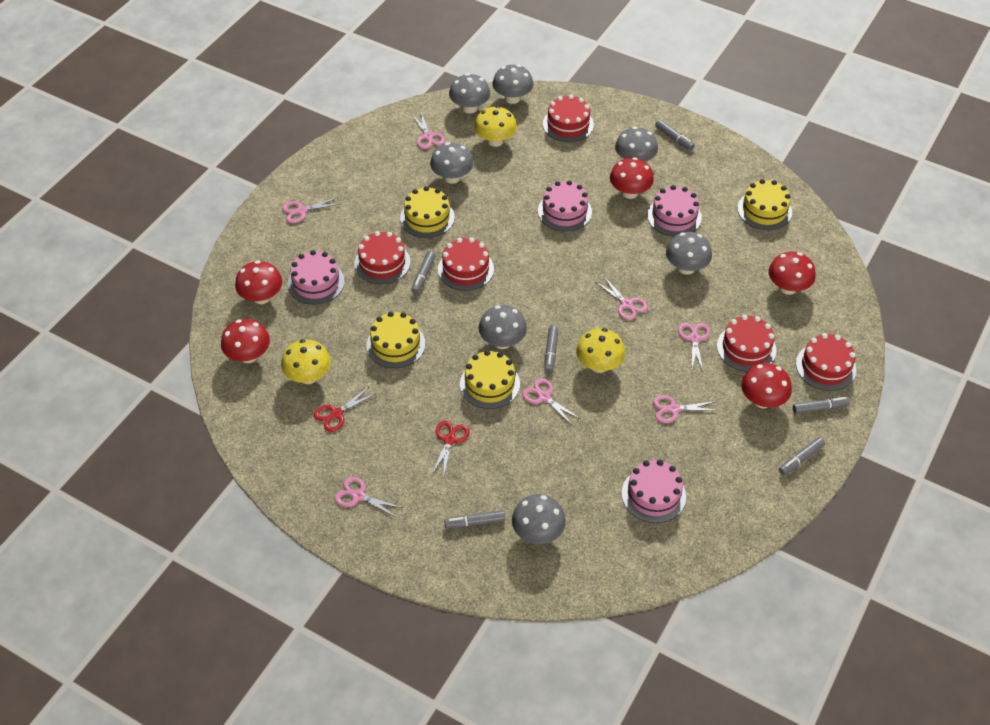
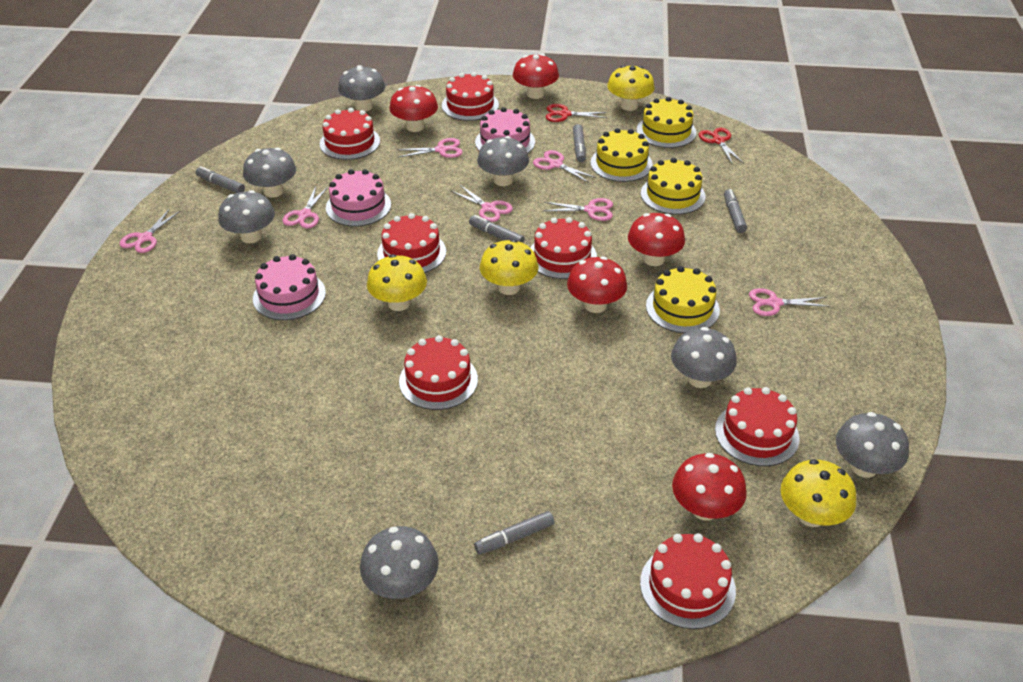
grey marker: 6 -> 5
pink cake: 4 -> 3
red cake: 5 -> 7
yellow mushroom: 3 -> 4

